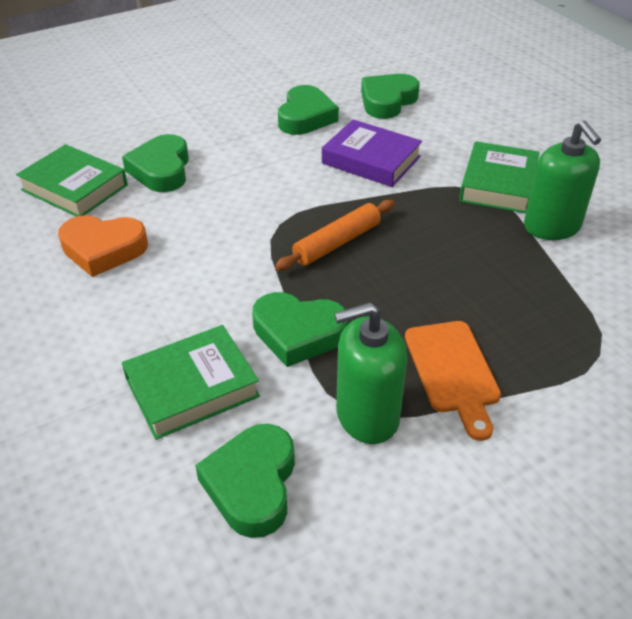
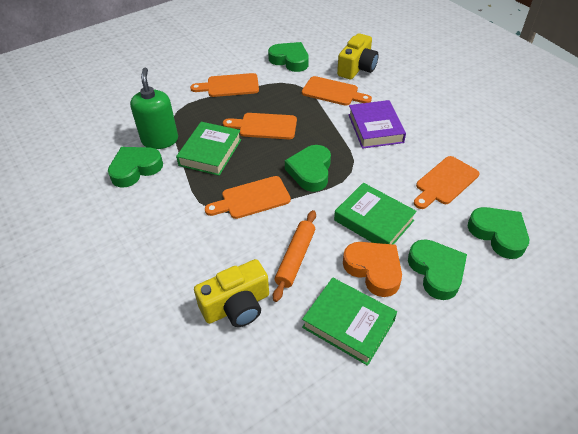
green soap dispenser: 2 -> 1
orange cutting board: 1 -> 5
yellow camera: 0 -> 2

